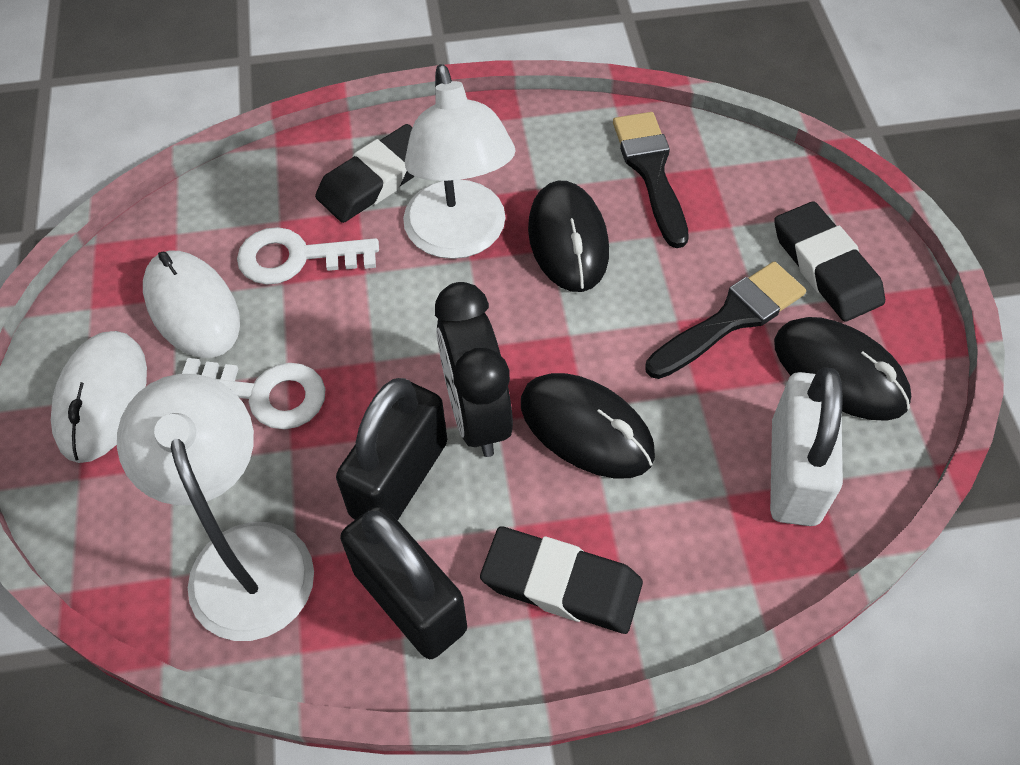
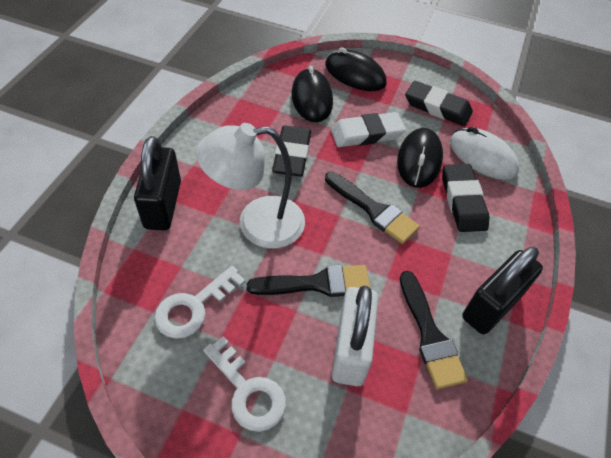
black brush: 2 -> 3
black clock: 1 -> 0
white eraser: 0 -> 1
white lamp: 2 -> 1
white mouse: 2 -> 1

